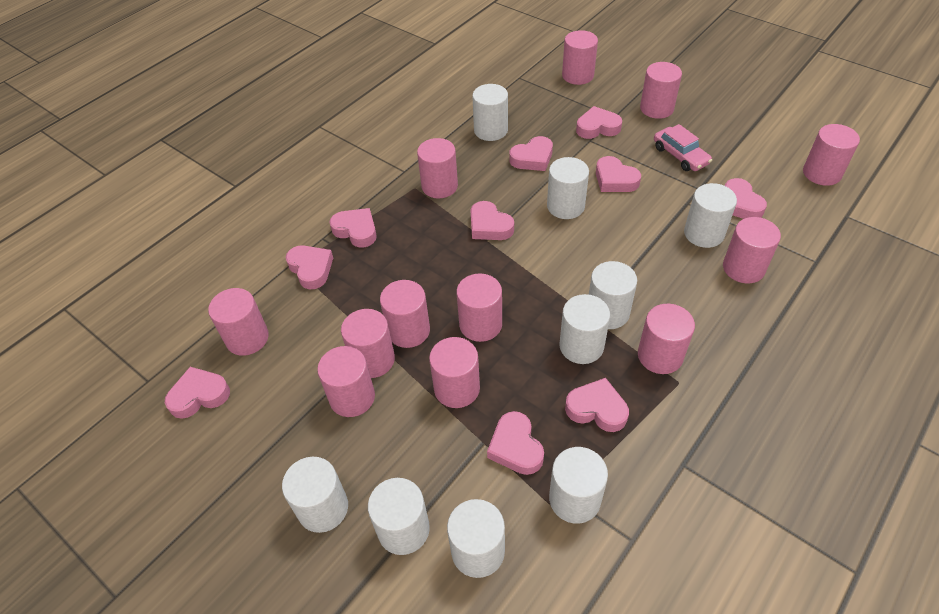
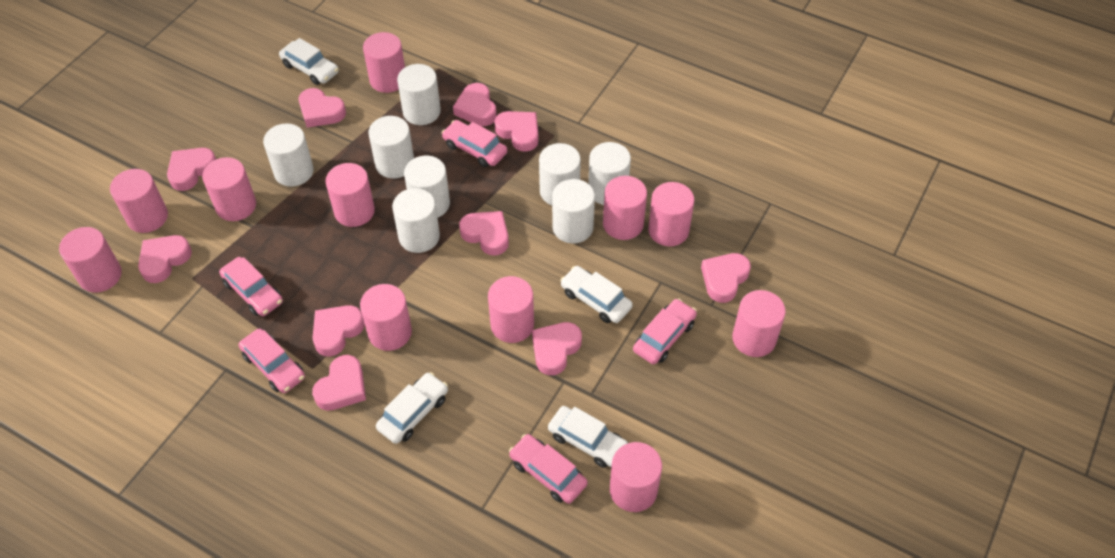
pink car: 1 -> 5
pink cylinder: 12 -> 11
white car: 0 -> 4
white cylinder: 9 -> 8

